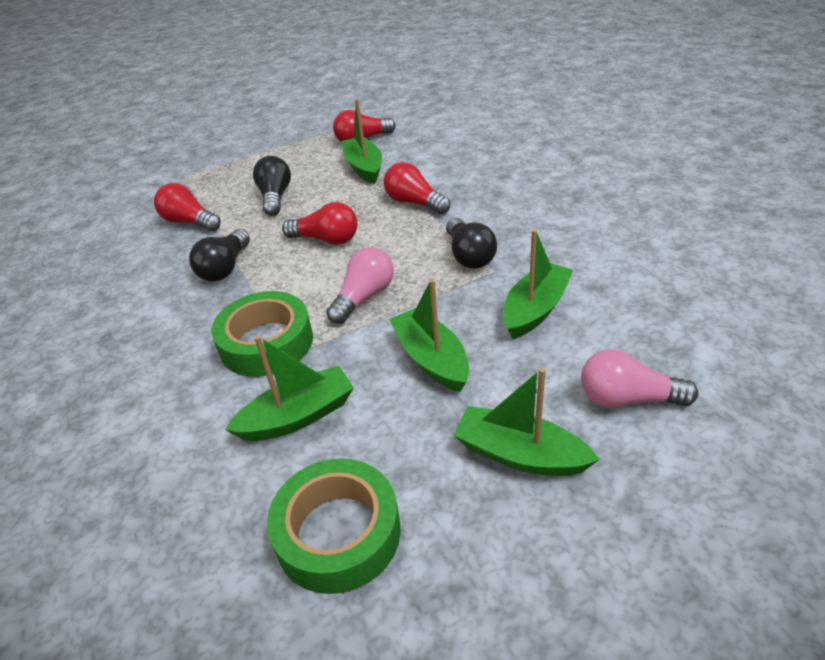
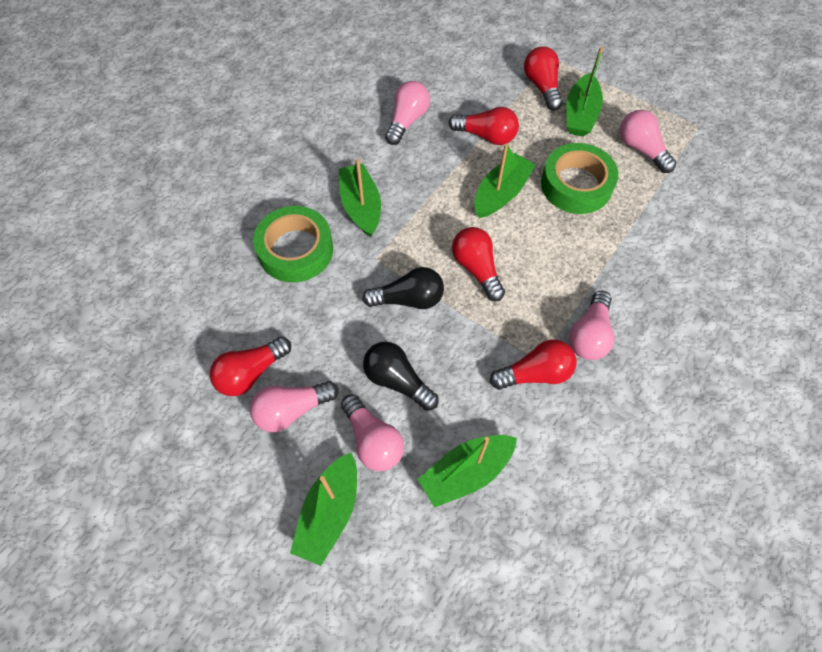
black light bulb: 3 -> 2
pink light bulb: 2 -> 5
red light bulb: 4 -> 5

